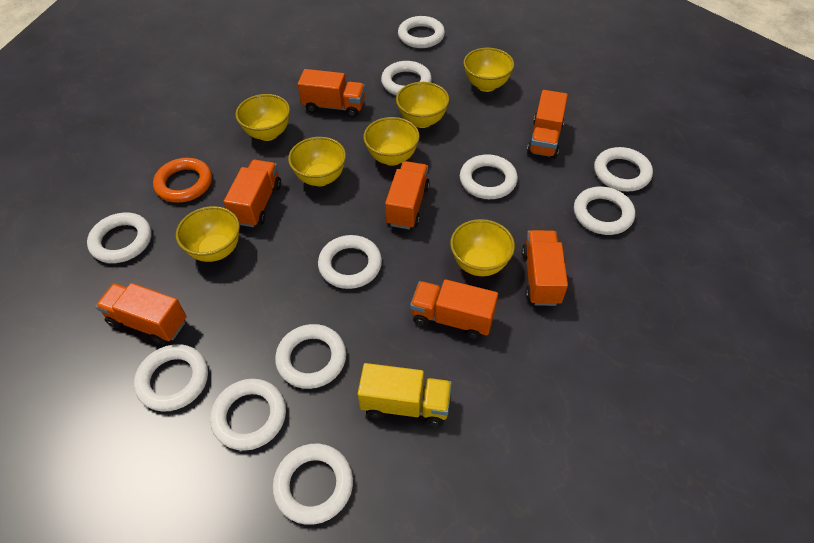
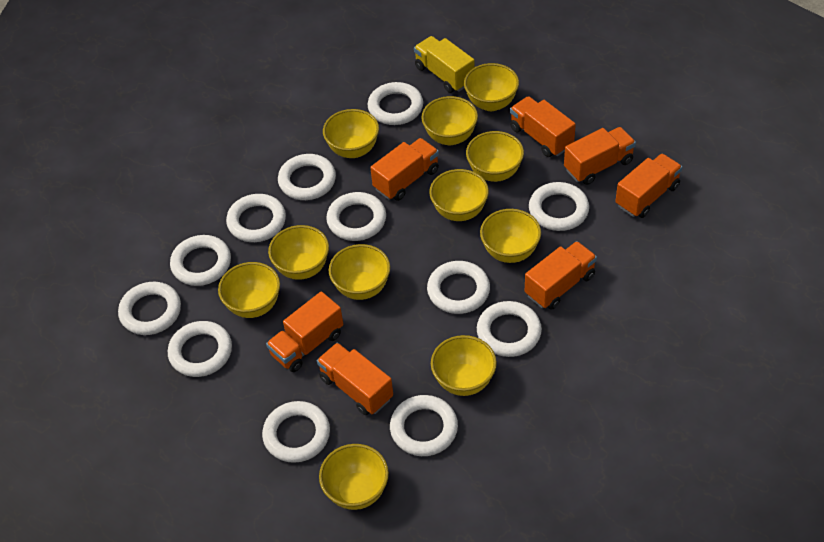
orange ring: 1 -> 0
white ring: 11 -> 12
yellow bowl: 7 -> 11

